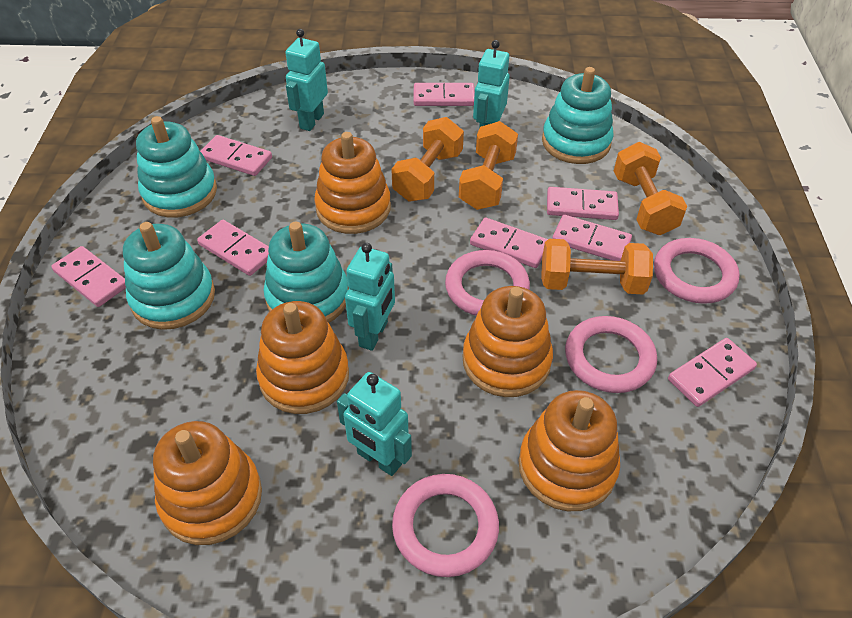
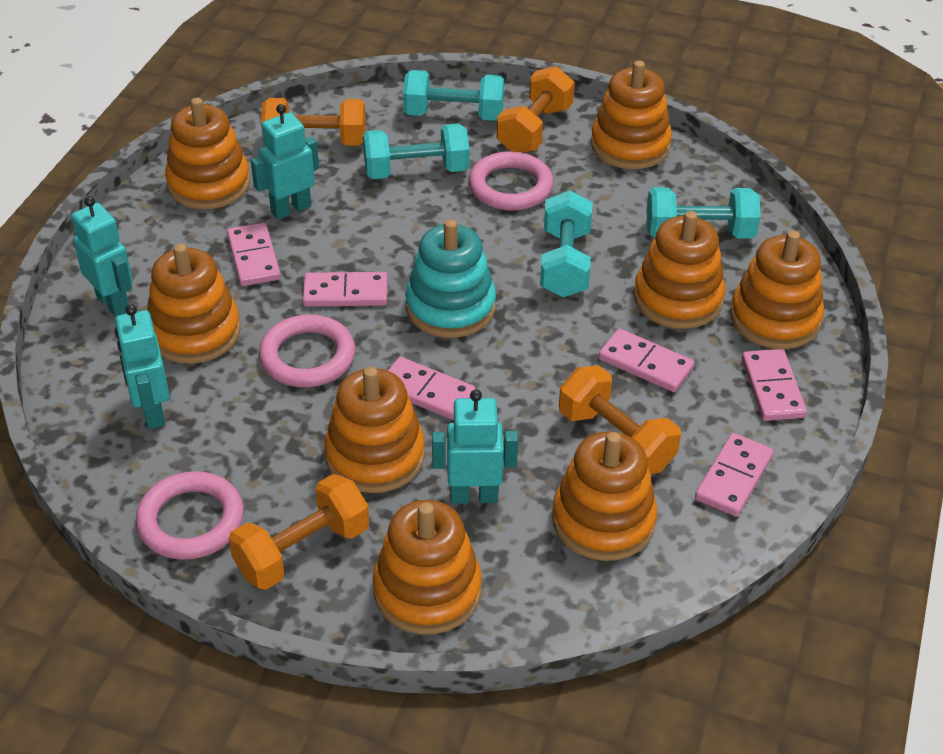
orange stacking toy: 5 -> 8
pink domino: 8 -> 6
pink ring: 4 -> 3
turquoise dumbbell: 0 -> 4
turquoise stacking toy: 4 -> 1

